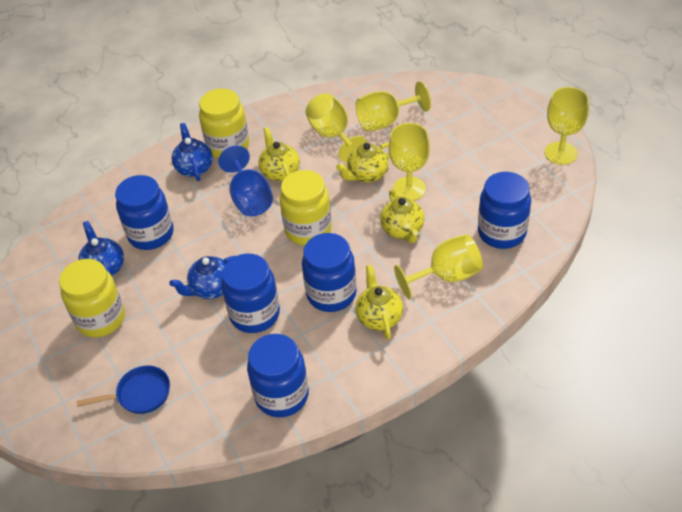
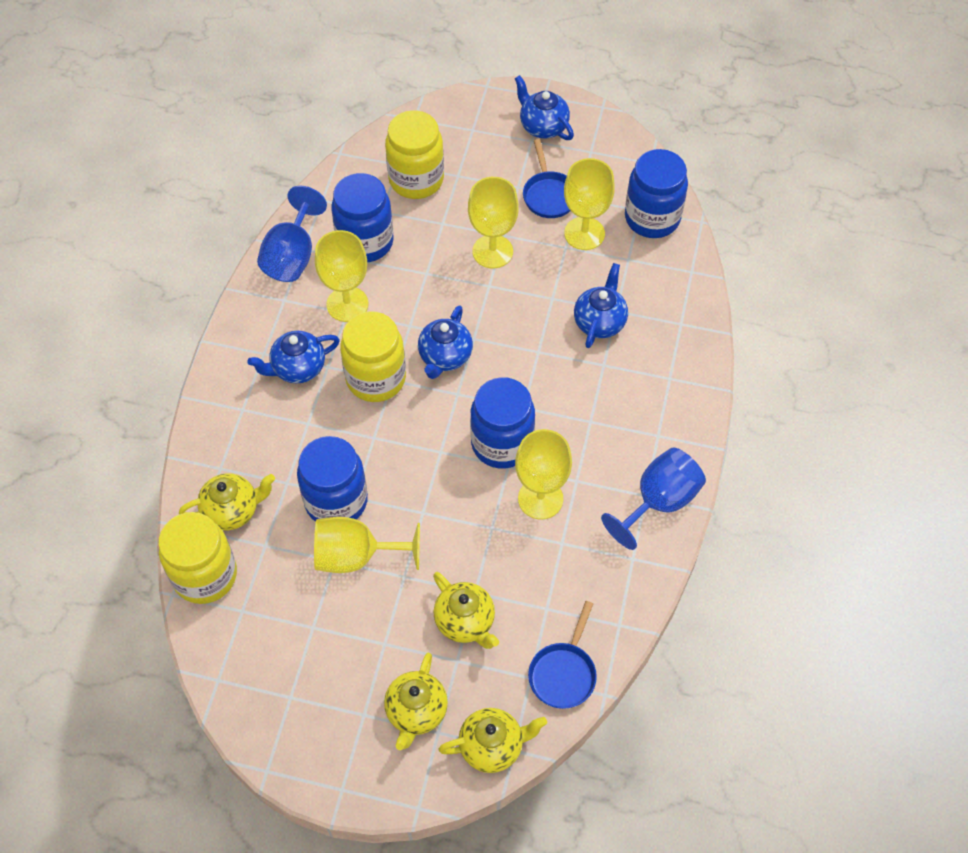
blue goblet: 1 -> 2
blue jar: 5 -> 4
blue pan: 1 -> 2
blue teapot: 3 -> 4

